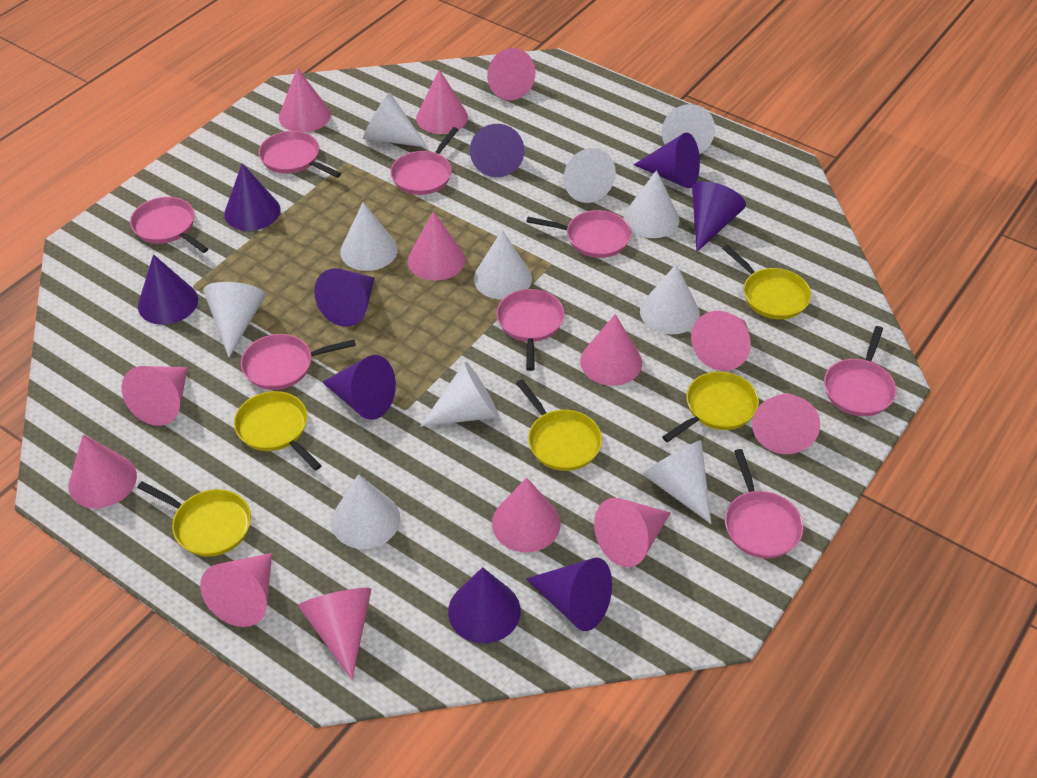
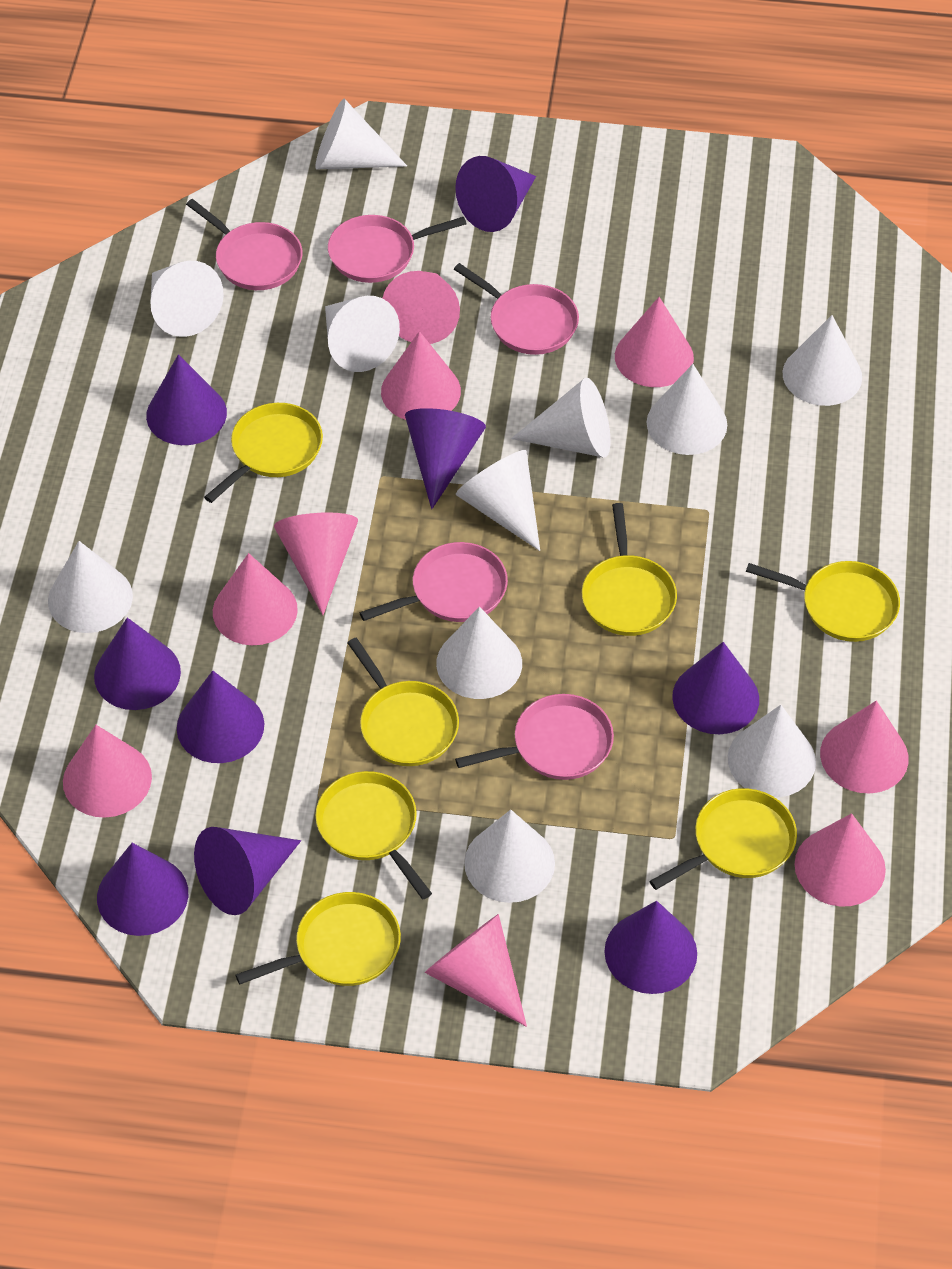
pink cone: 13 -> 9
pink pan: 8 -> 5
yellow pan: 5 -> 7

